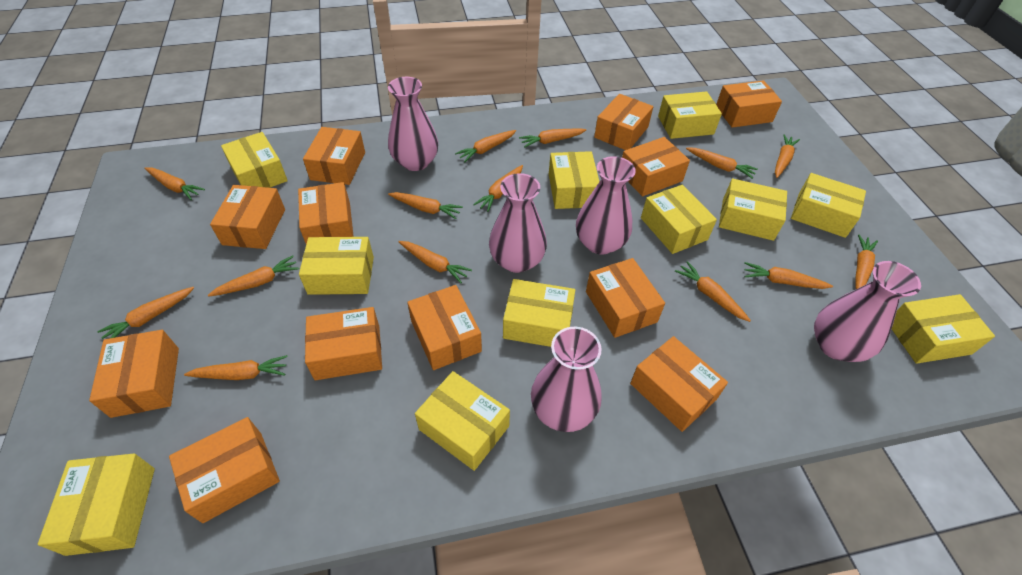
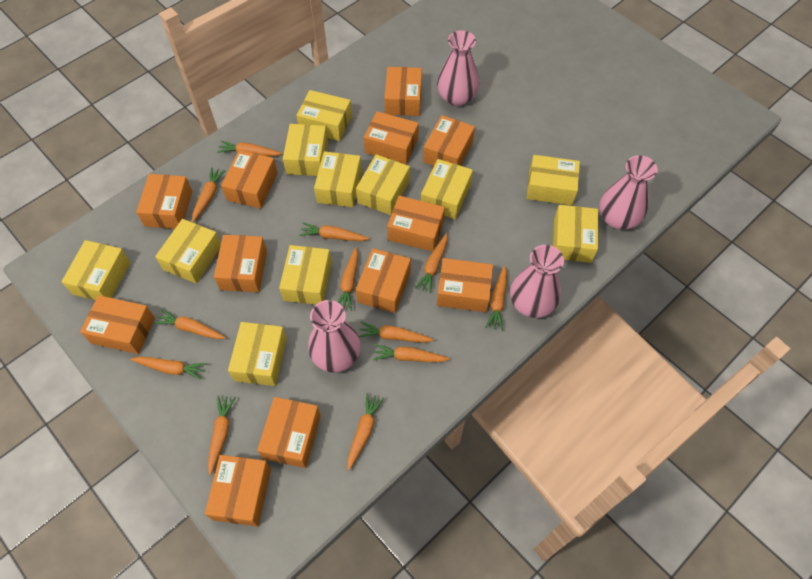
orange carrot: 14 -> 12
pink vase: 5 -> 4

